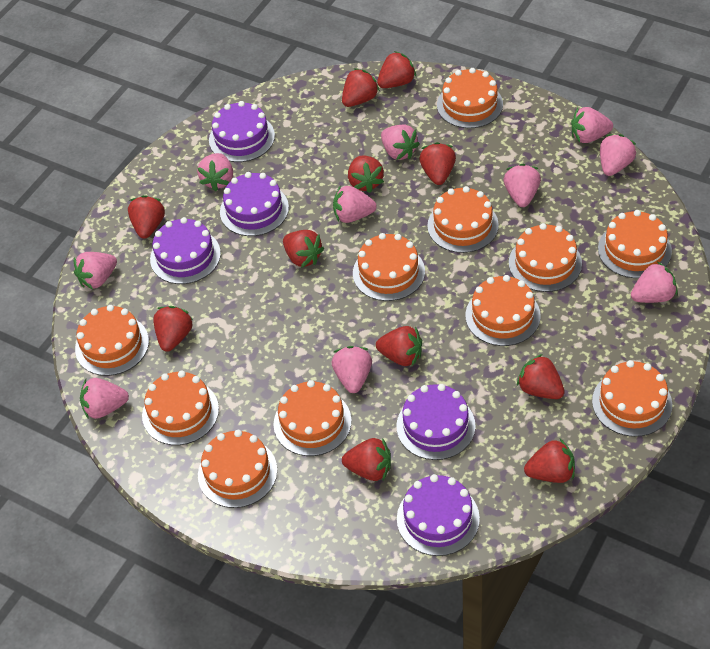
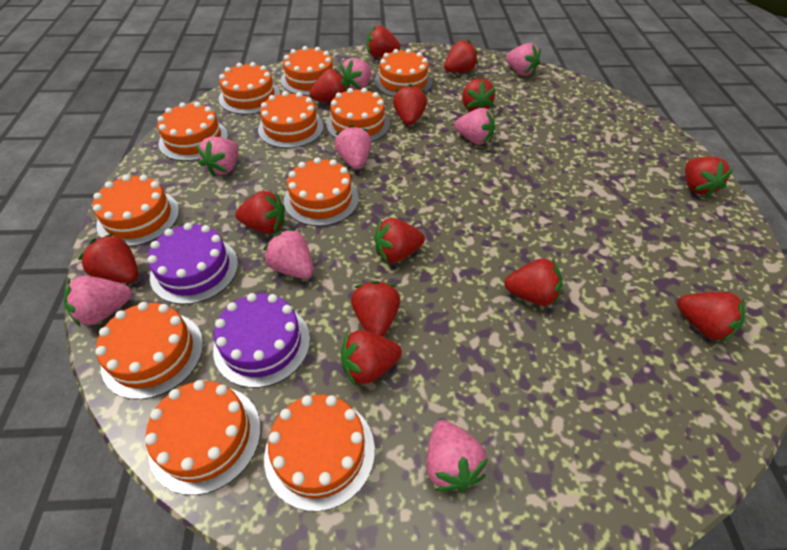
pink strawberry: 10 -> 8
purple cake: 5 -> 2
red strawberry: 11 -> 13

